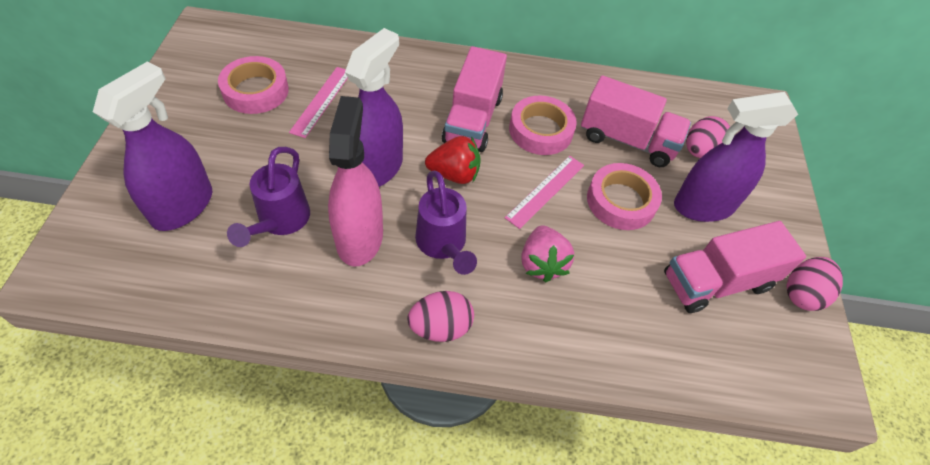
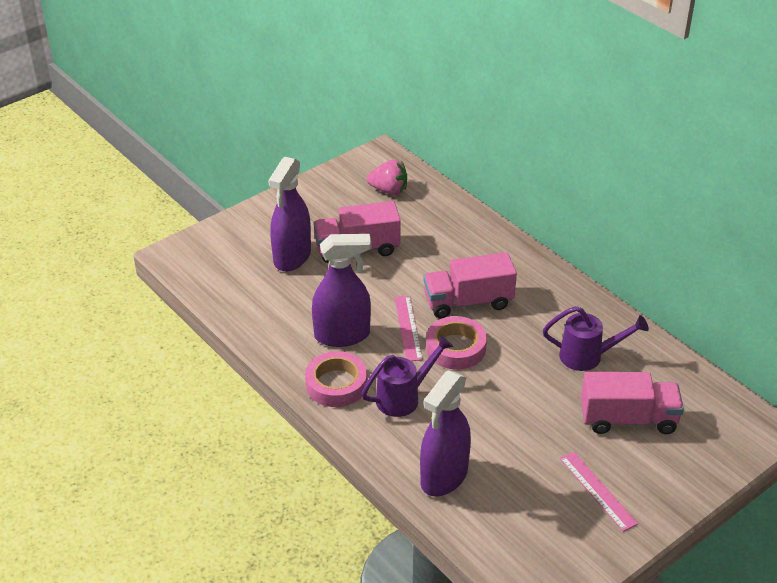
pink egg: 3 -> 0
pink spray bottle: 1 -> 0
pink tape: 3 -> 2
red strawberry: 1 -> 0

